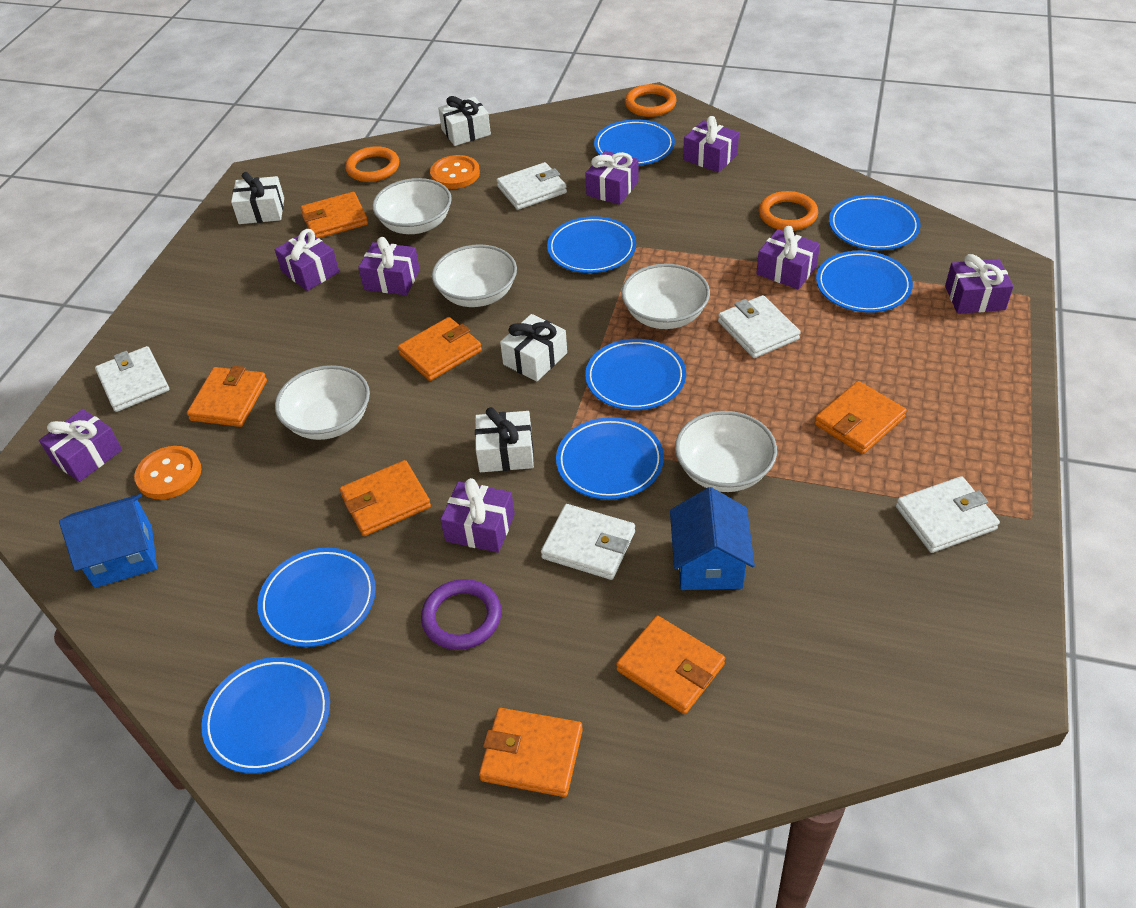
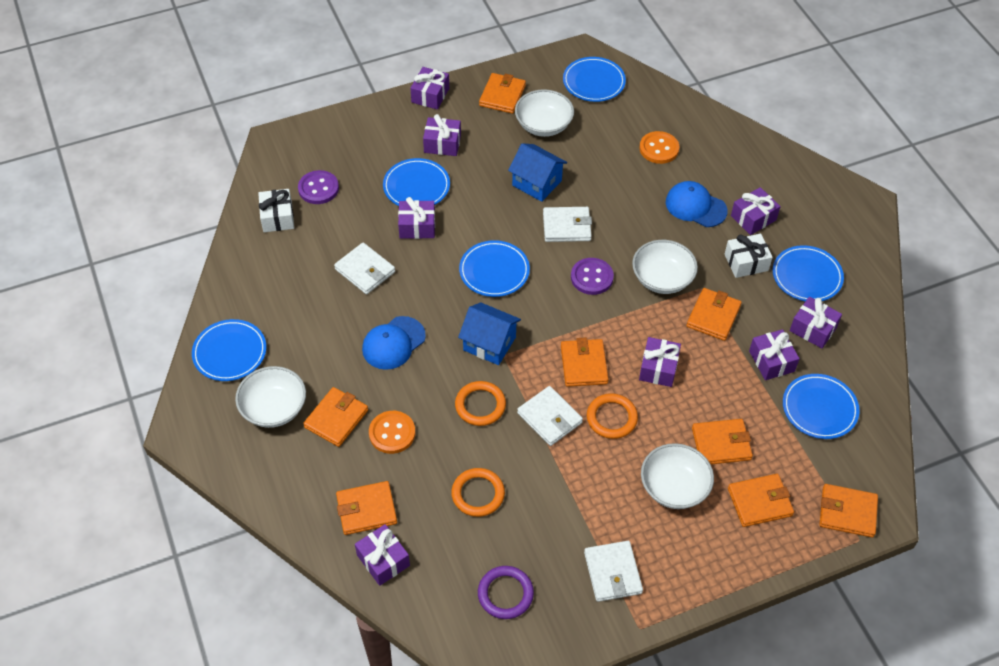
blue cap: 0 -> 2
blue plate: 8 -> 6
orange wallet: 7 -> 8
purple button: 0 -> 2
white bowl: 5 -> 4
white gift: 4 -> 2
white wallet: 5 -> 4

